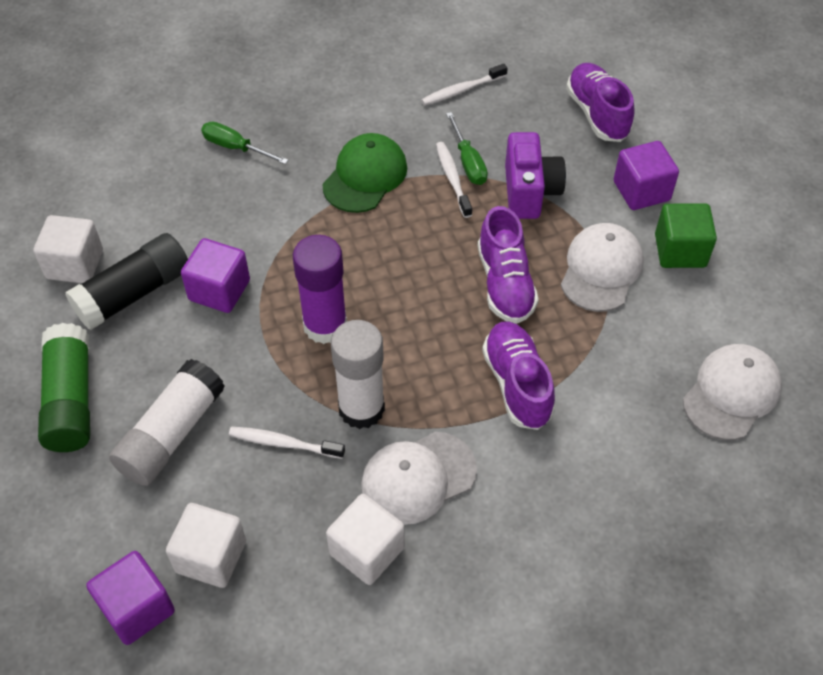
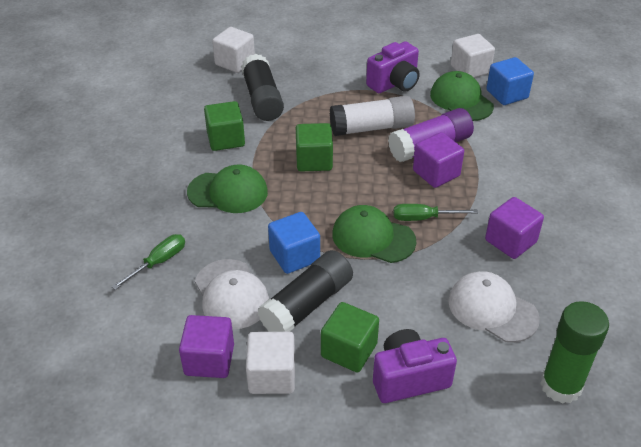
black glue stick: 1 -> 2
blue cube: 0 -> 2
green cap: 1 -> 3
green cube: 1 -> 3
purple camera: 1 -> 2
purple shoe: 3 -> 0
white cap: 3 -> 2
white glue stick: 2 -> 1
white toothbrush: 3 -> 0

